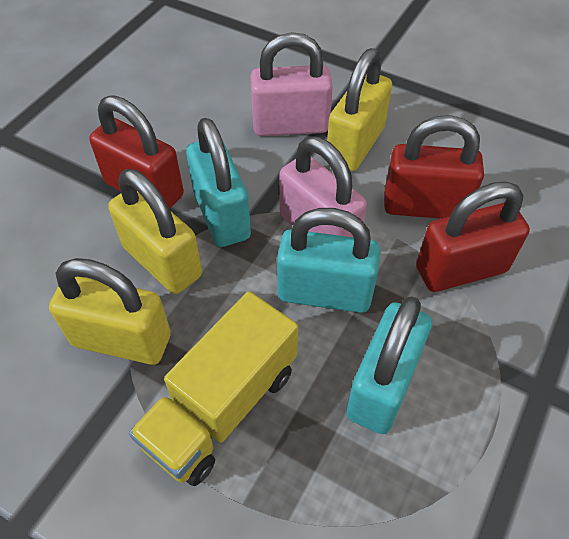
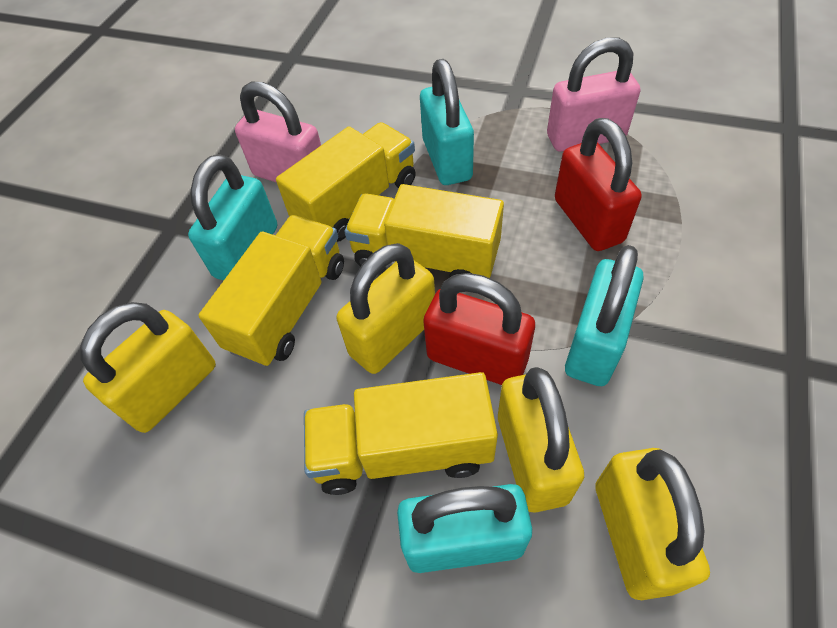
red padlock: 3 -> 2
turquoise padlock: 3 -> 4
yellow padlock: 3 -> 4
yellow truck: 1 -> 4

